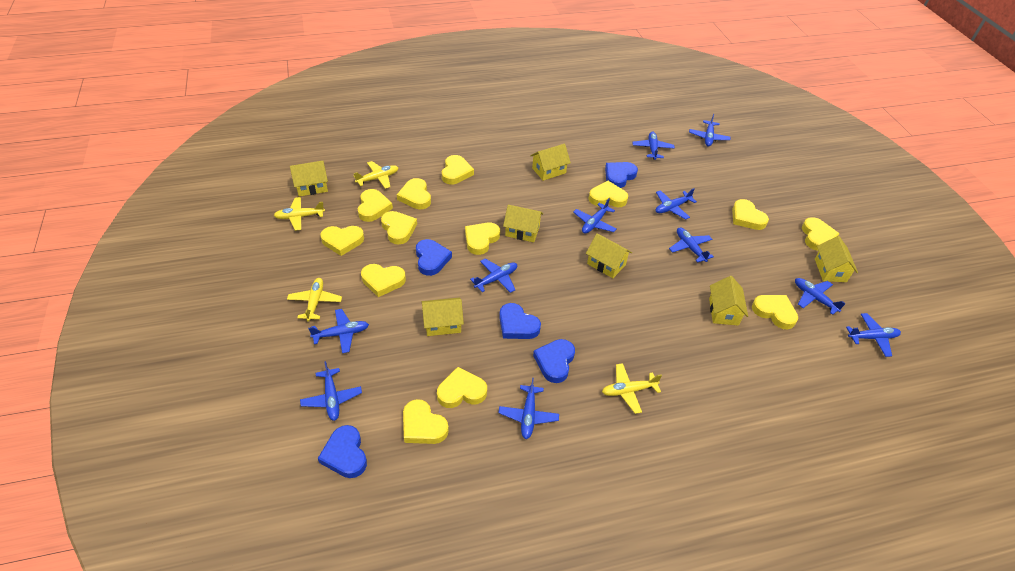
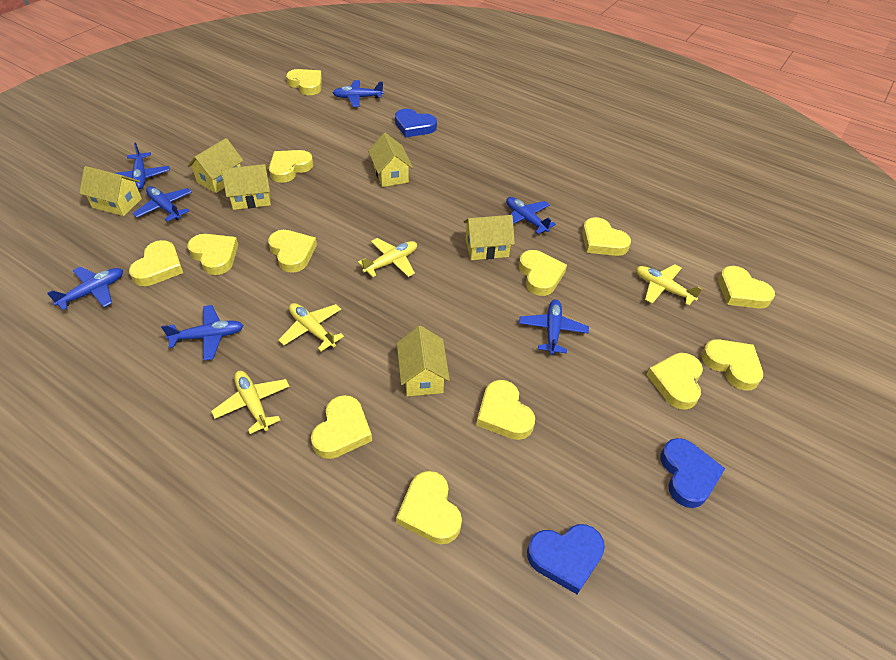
blue heart: 5 -> 3
blue plane: 11 -> 7
yellow house: 7 -> 6

